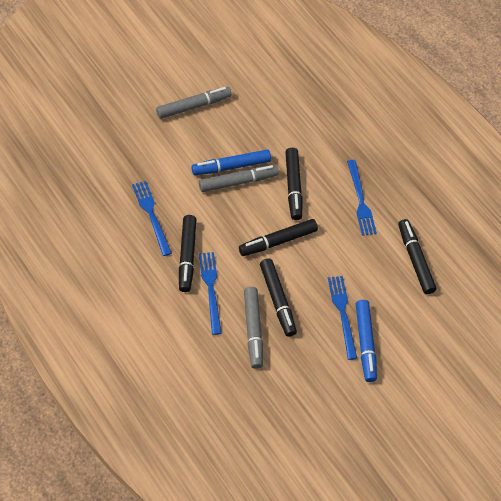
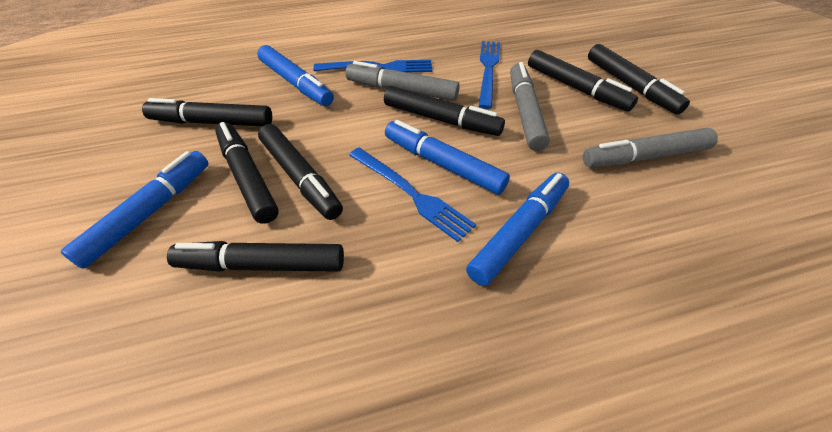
black marker: 5 -> 7
blue fork: 4 -> 3
blue marker: 2 -> 4

